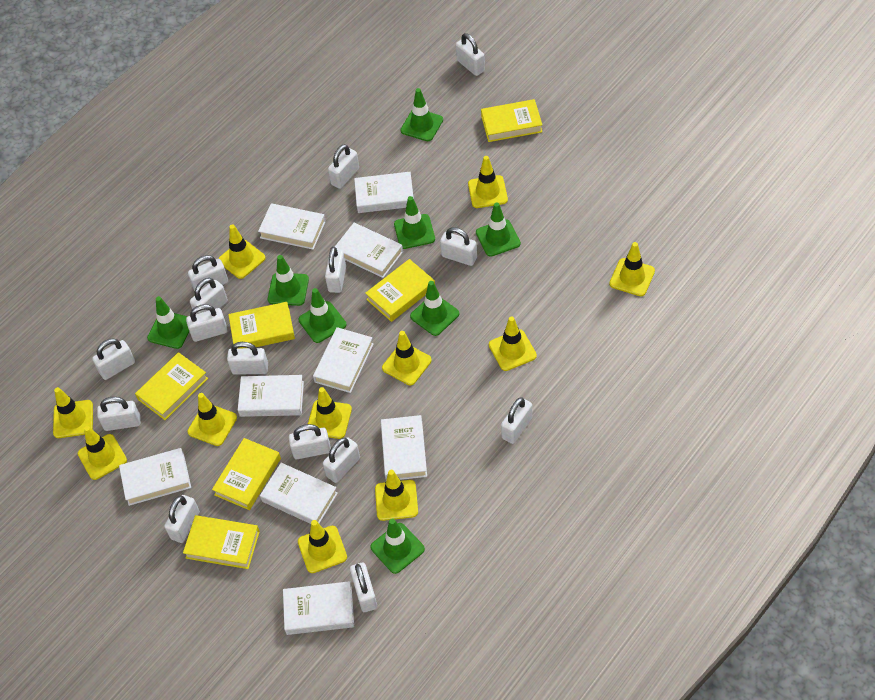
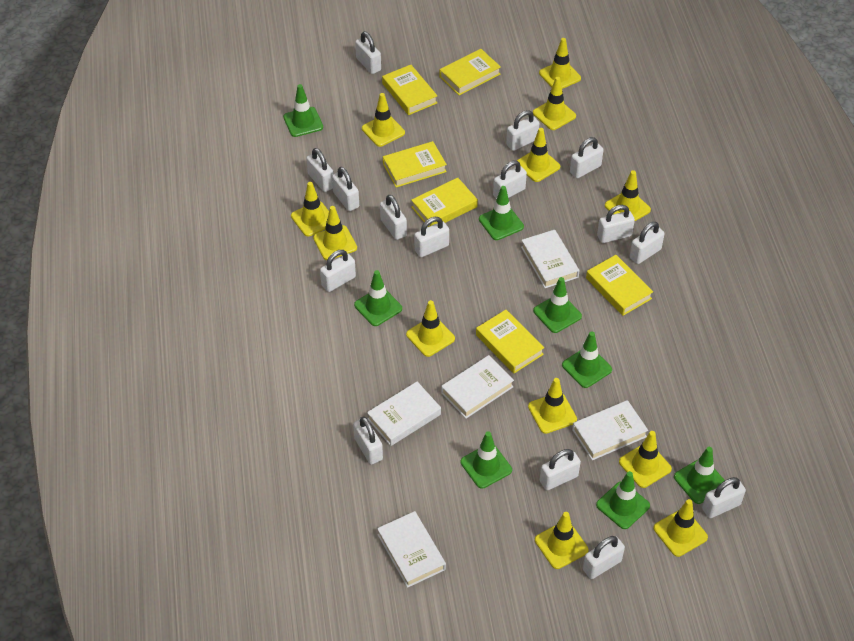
white book: 9 -> 5
yellow traffic cone: 11 -> 12

